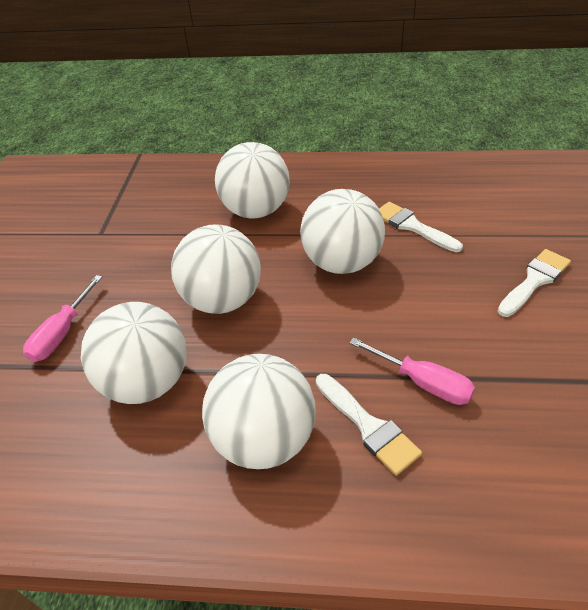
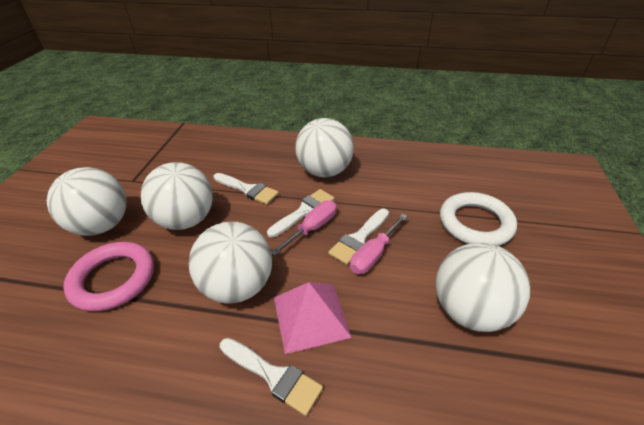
pink pyramid: 0 -> 1
pink ring: 0 -> 1
white brush: 3 -> 4
white ring: 0 -> 1

